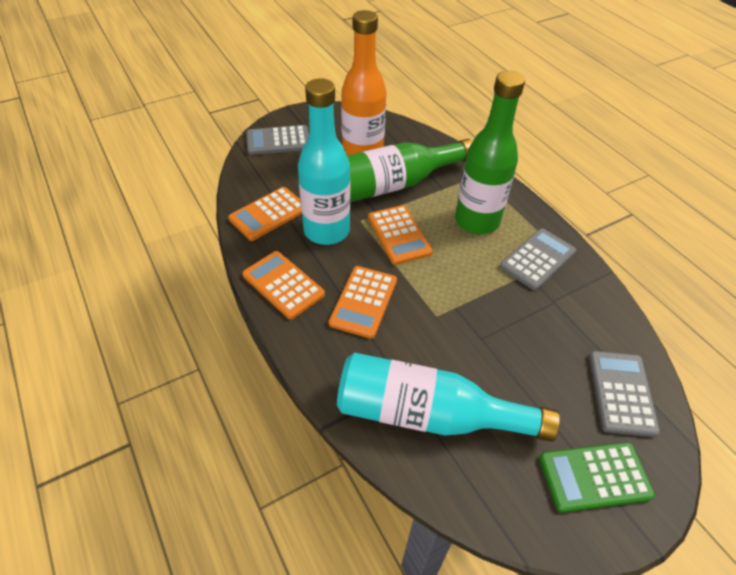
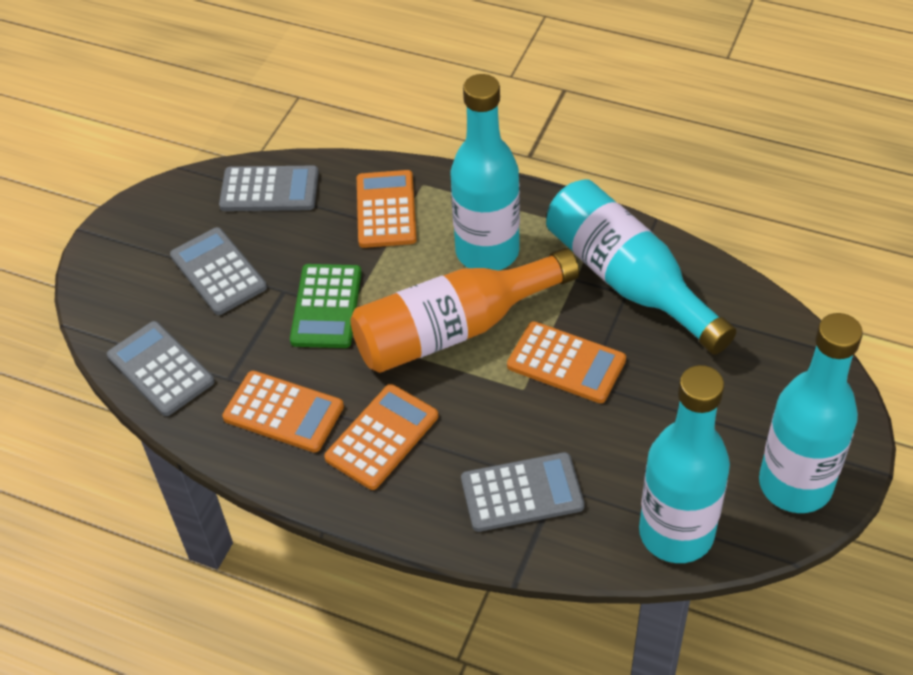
green bottle: 2 -> 0
grey calculator: 3 -> 4
turquoise bottle: 2 -> 4

